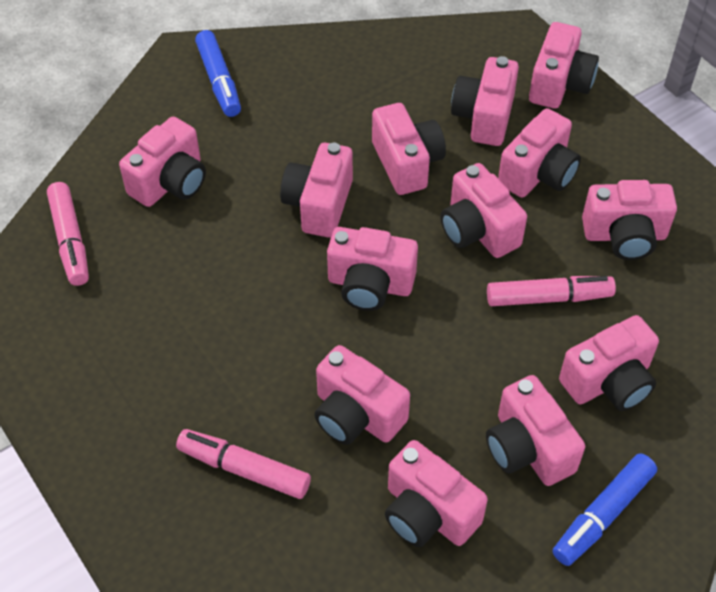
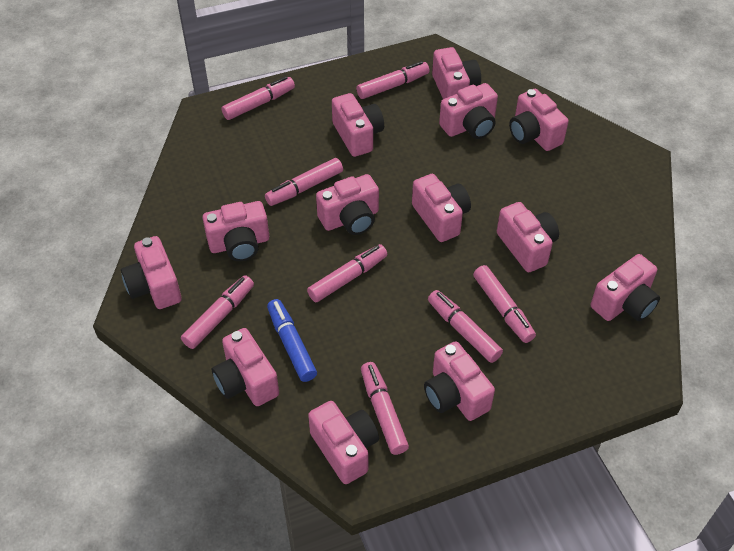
blue marker: 2 -> 1
pink marker: 3 -> 8

